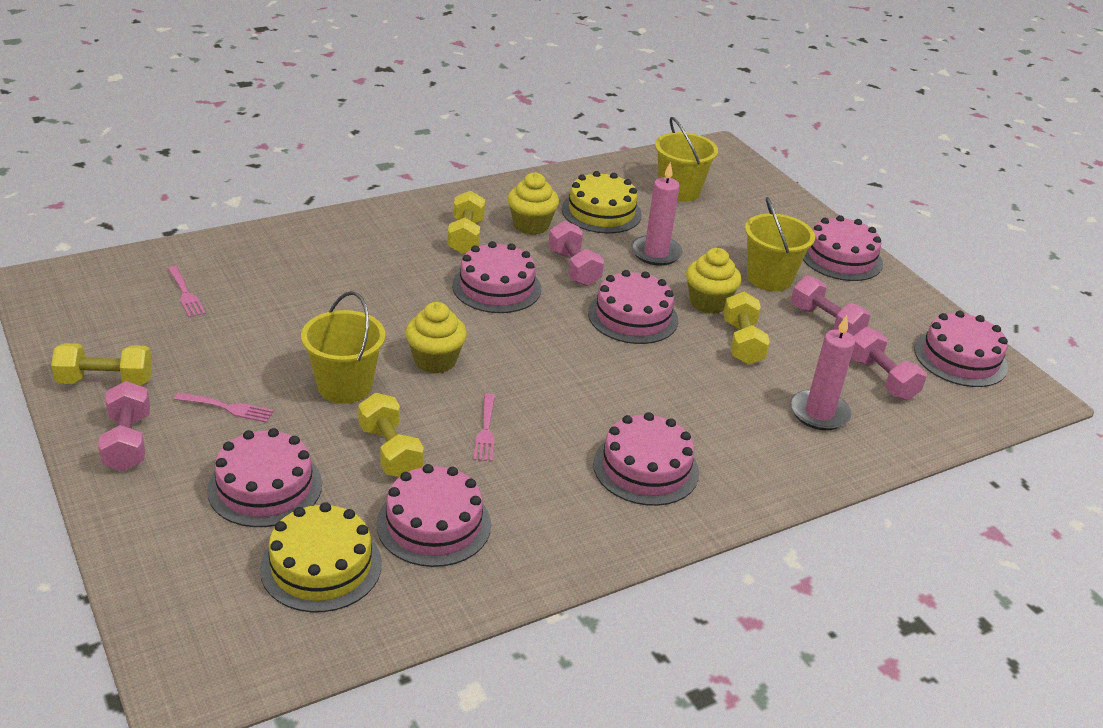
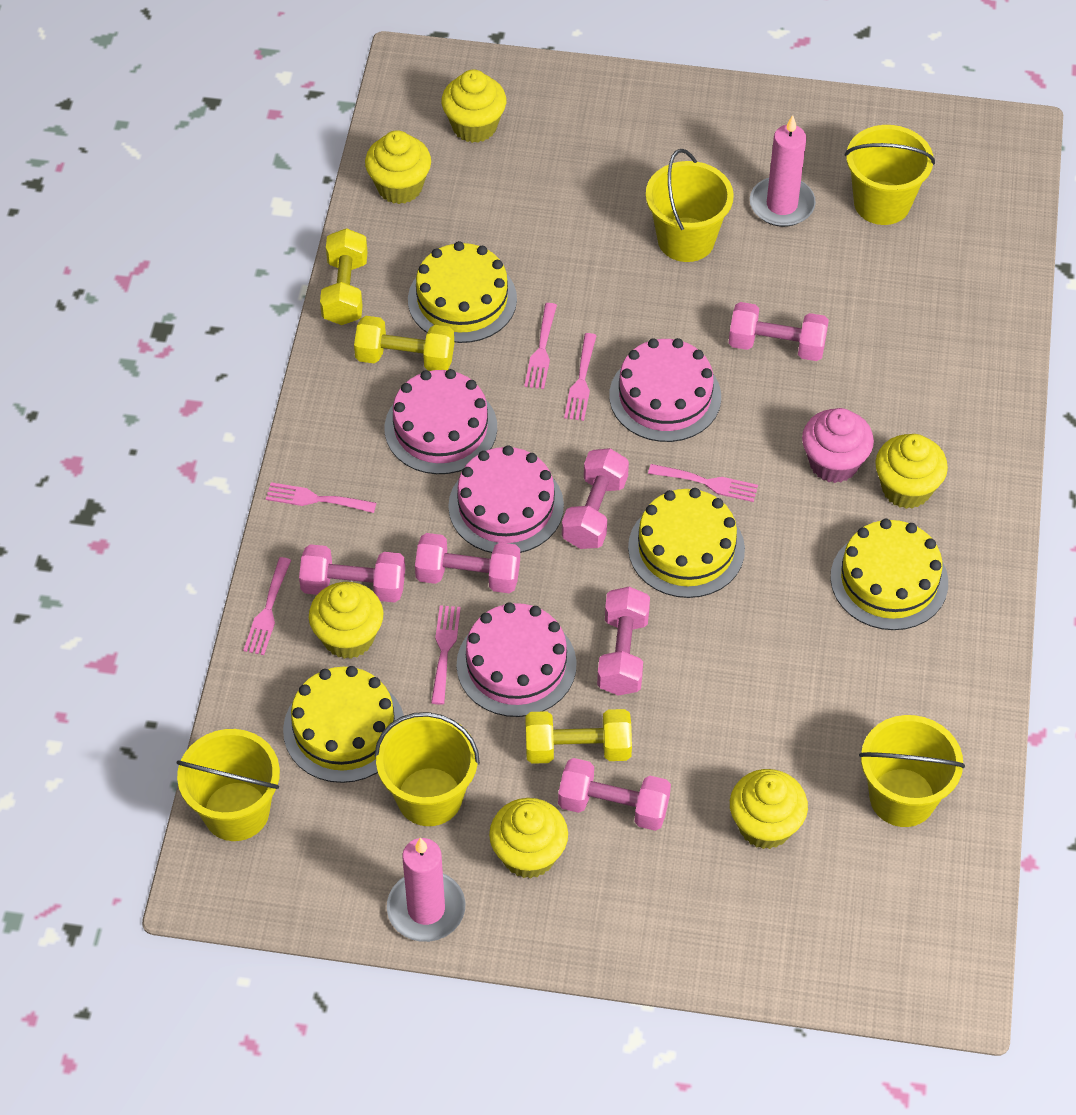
pink cake: 7 -> 4
pink cupcake: 0 -> 1
pink dumbbell: 4 -> 6
pink fork: 3 -> 6
yellow bucket: 3 -> 5
yellow cake: 2 -> 4
yellow cupcake: 3 -> 6
yellow dumbbell: 4 -> 3

